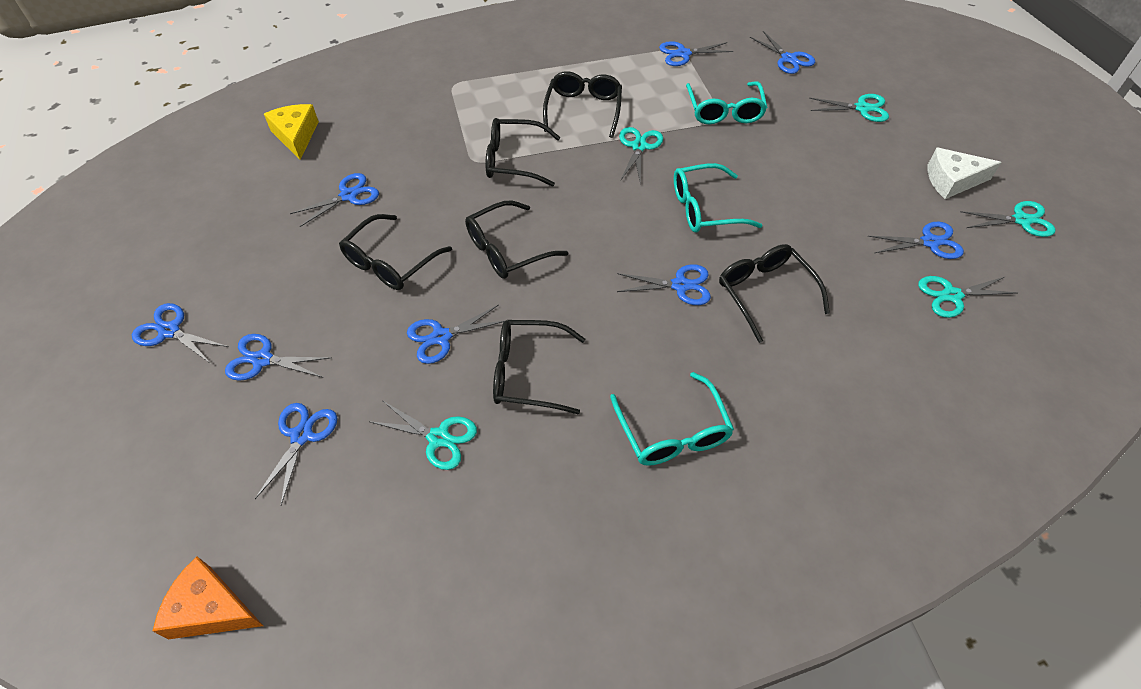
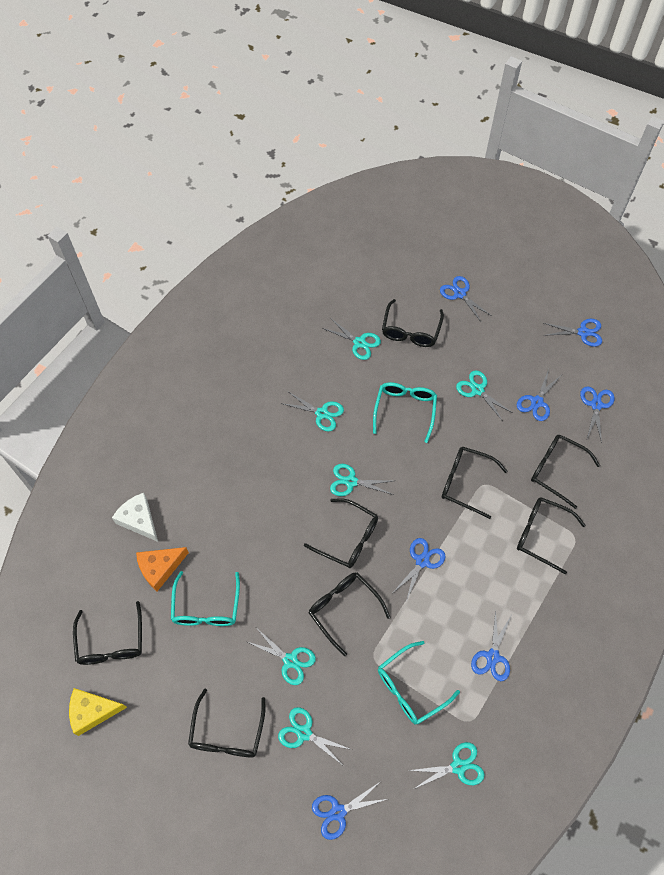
black glasses: 6 -> 8
blue scissors: 9 -> 7
turquoise scissors: 5 -> 7

